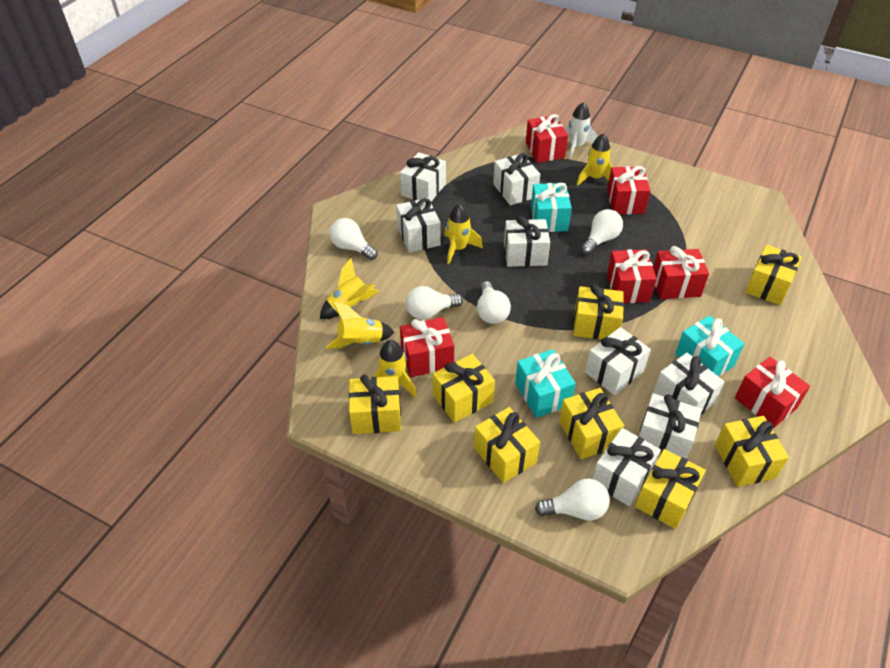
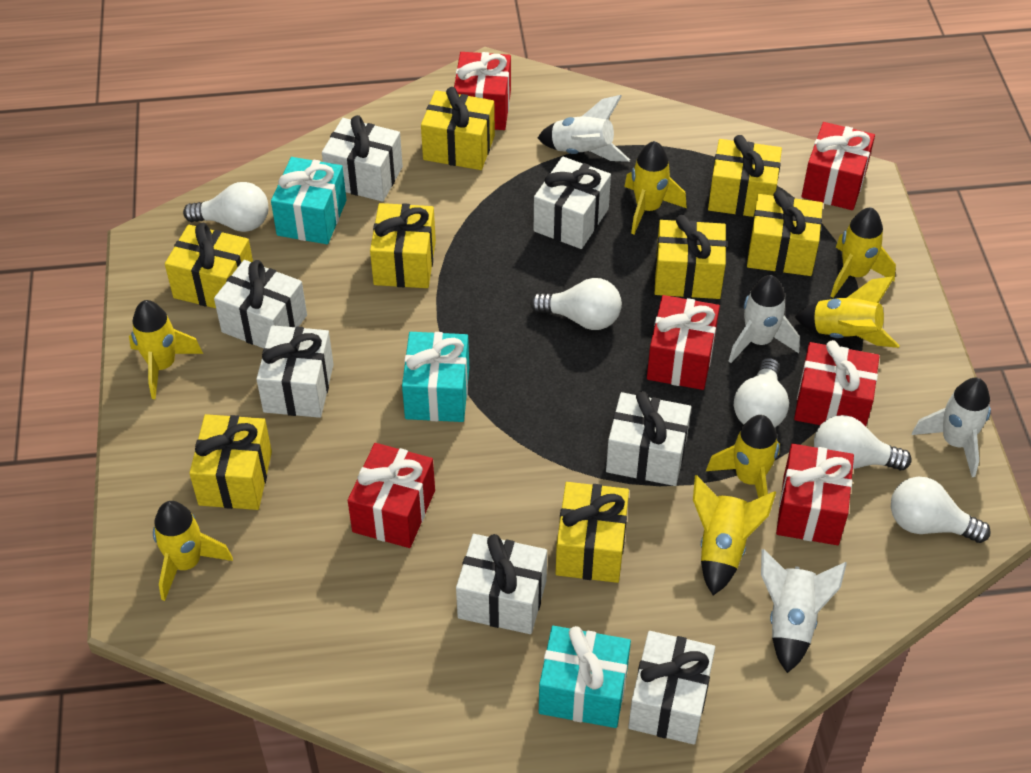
white gift: 8 -> 7
white rocket: 1 -> 4
yellow rocket: 5 -> 7

